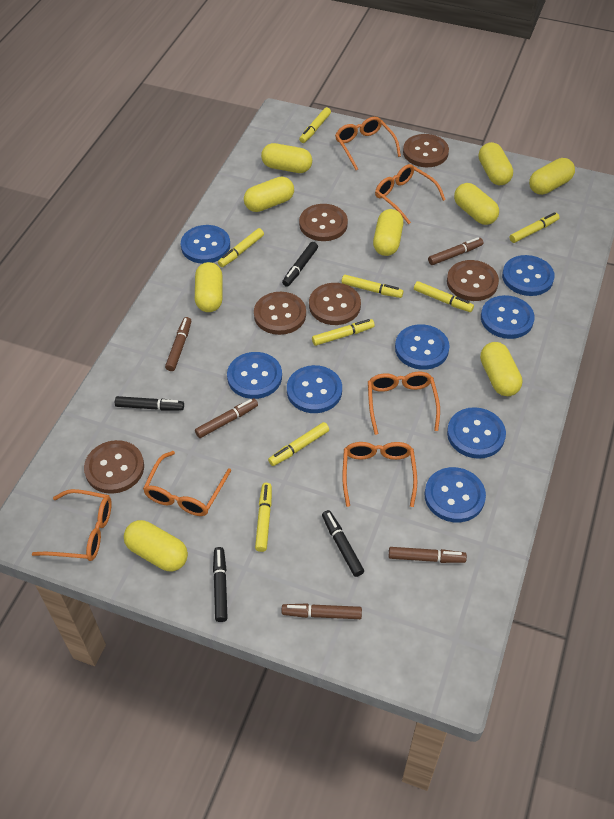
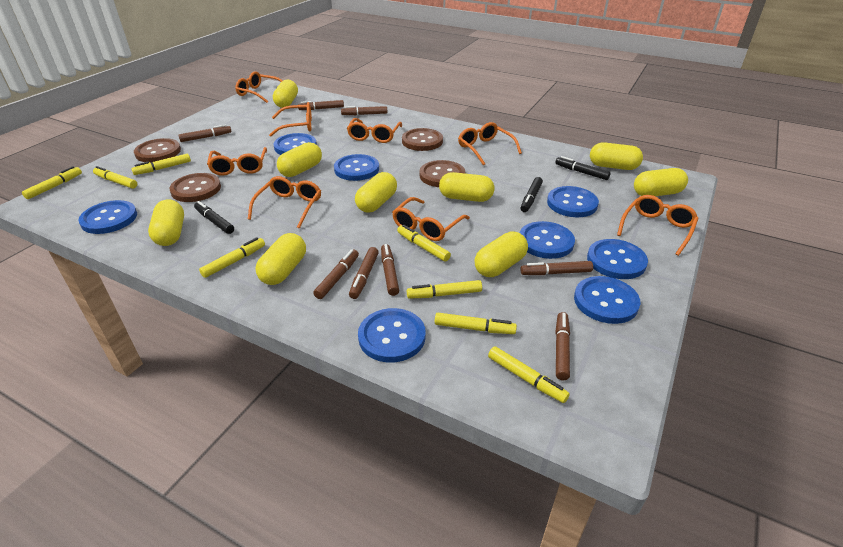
black marker: 4 -> 3
brown button: 6 -> 4
brown marker: 5 -> 8
orange glasses: 6 -> 8

